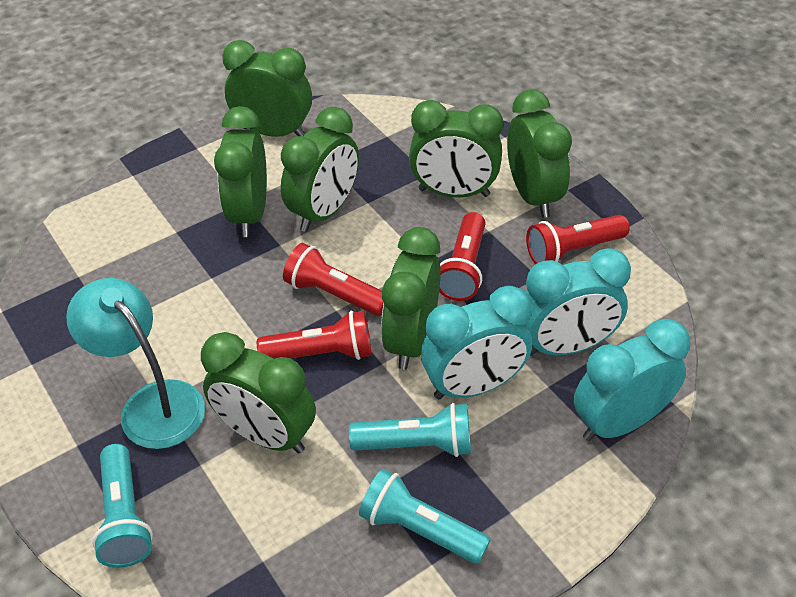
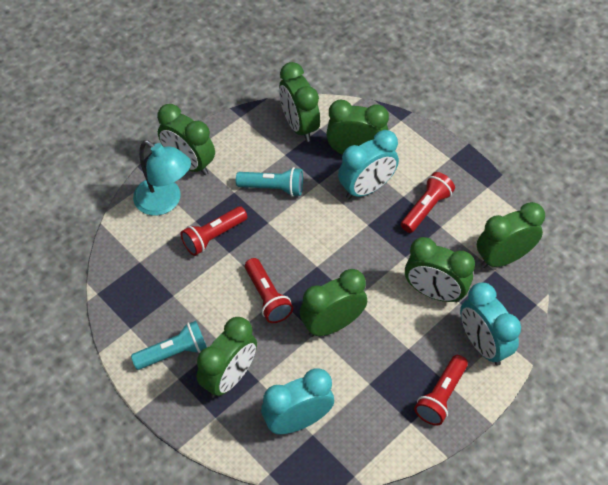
turquoise flashlight: 3 -> 2

